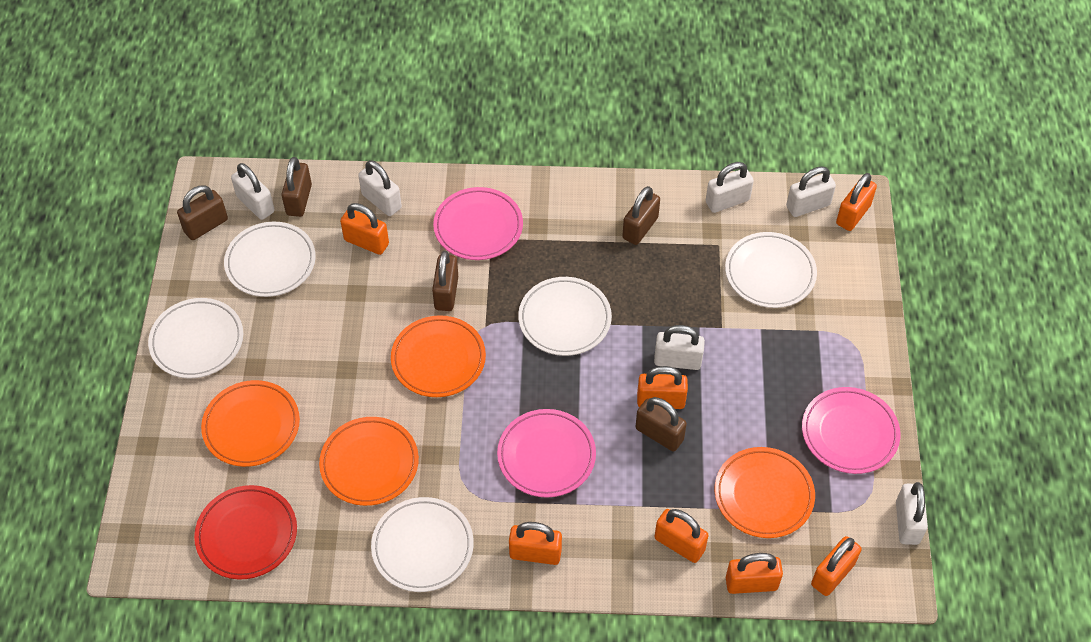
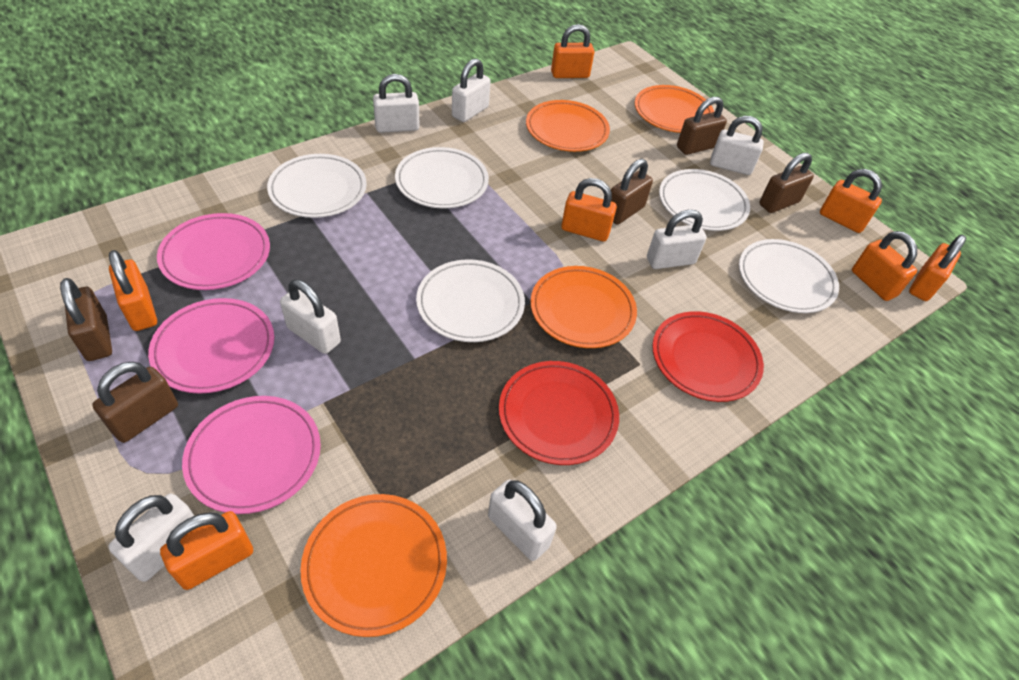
red plate: 1 -> 2
white padlock: 6 -> 7

